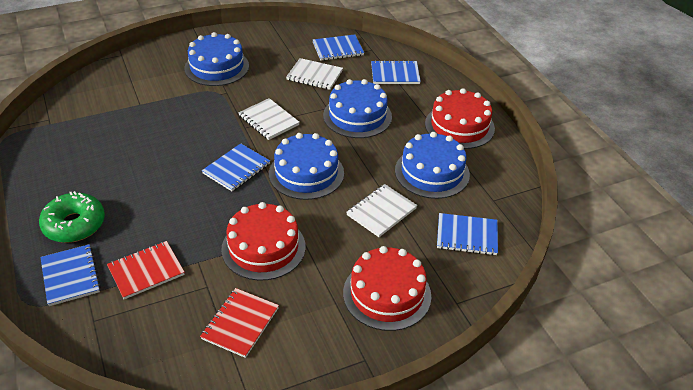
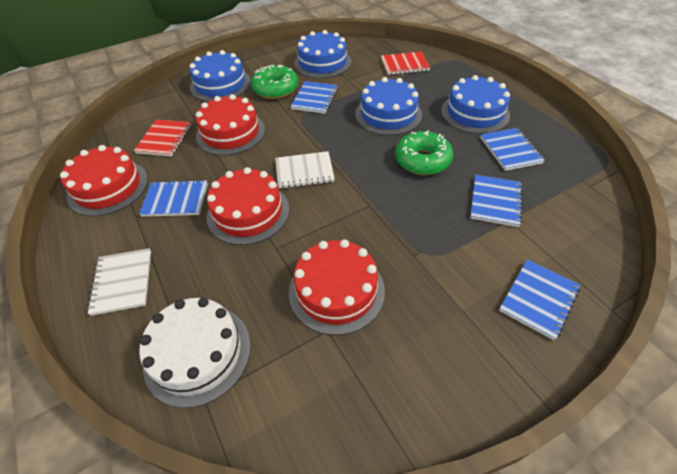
green donut: 1 -> 2
red cake: 3 -> 4
white cake: 0 -> 1
white notebook: 3 -> 2

